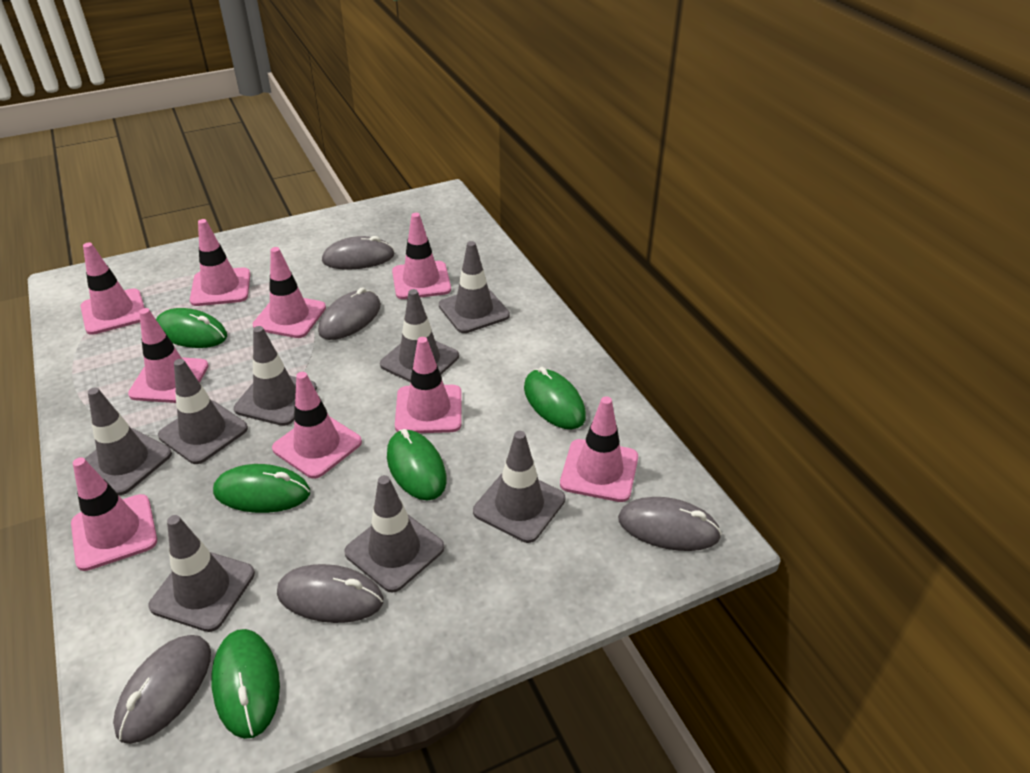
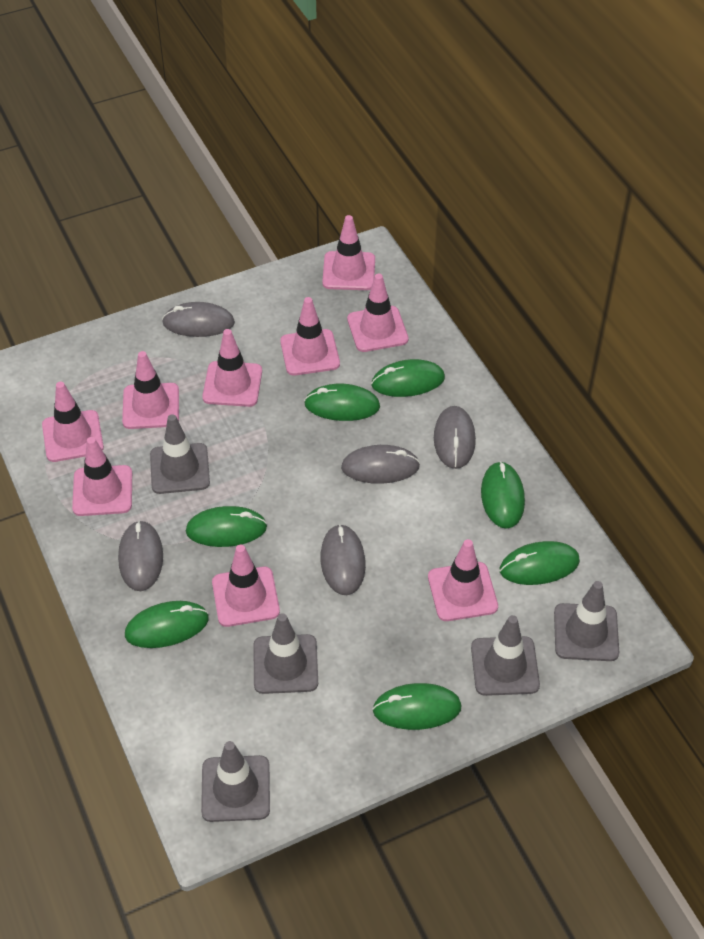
green mouse: 5 -> 7
grey traffic cone: 8 -> 5

